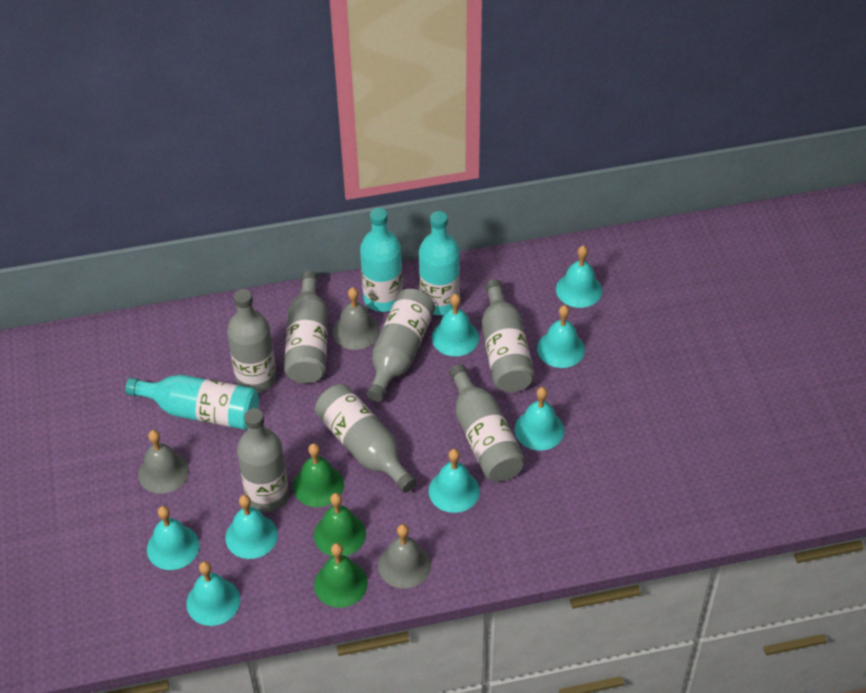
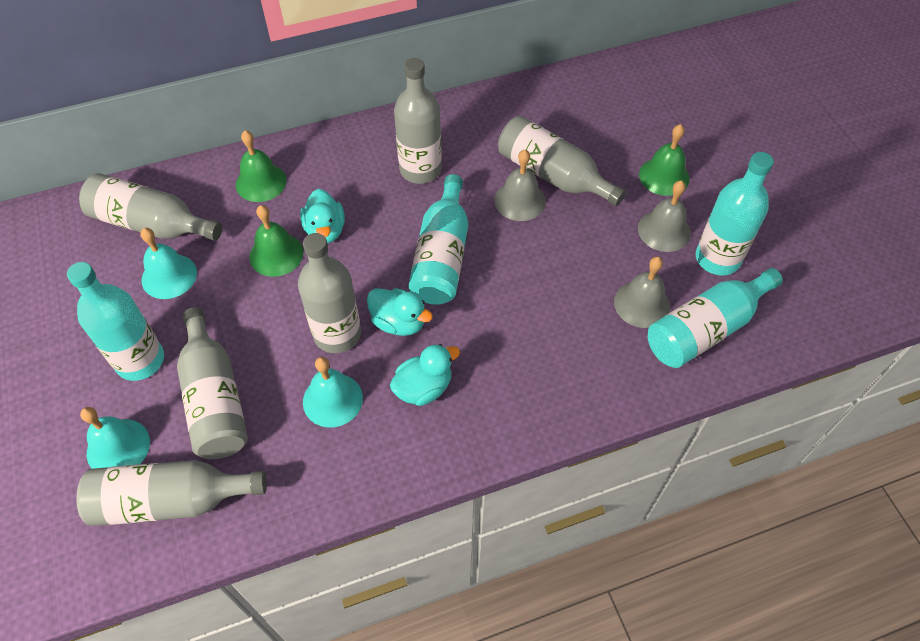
grey bottle: 7 -> 6
turquoise bell: 8 -> 3
turquoise bottle: 3 -> 4
turquoise duck: 0 -> 3

